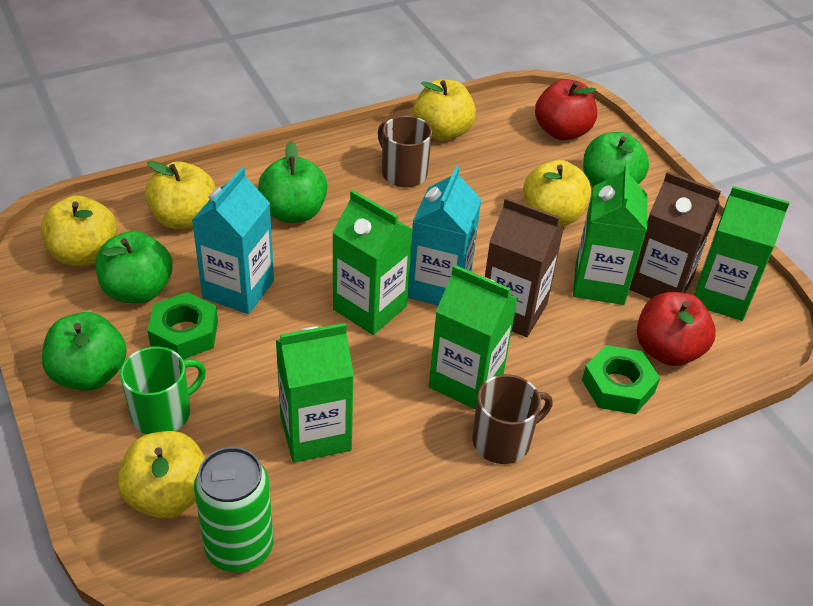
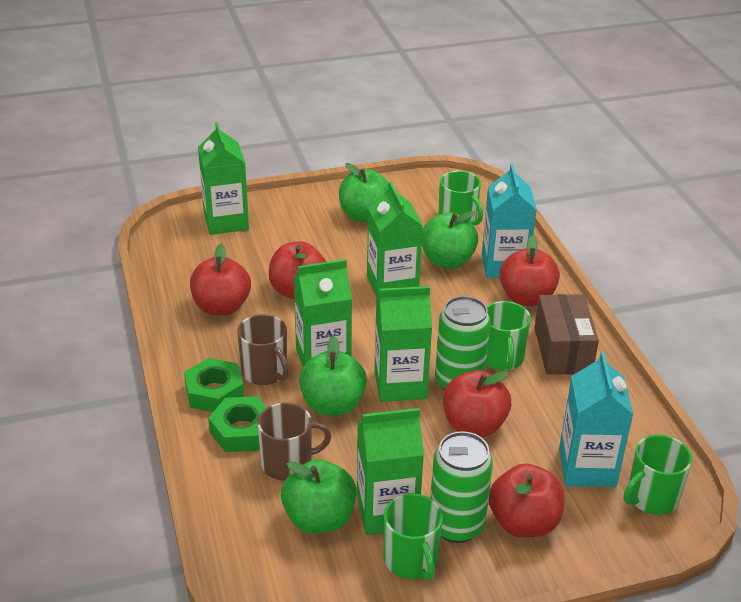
brown box: 0 -> 1
brown carton: 2 -> 0
green can: 1 -> 2
green mug: 1 -> 4
red apple: 2 -> 5
yellow apple: 5 -> 0

